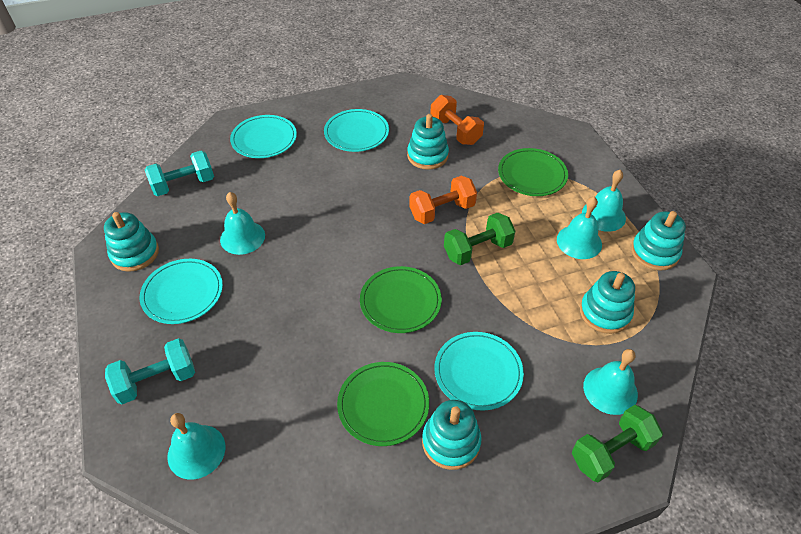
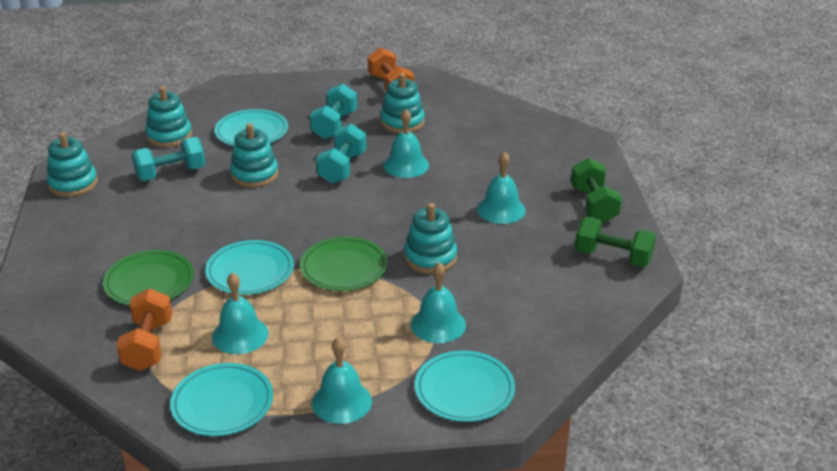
green plate: 3 -> 2
turquoise dumbbell: 2 -> 3

